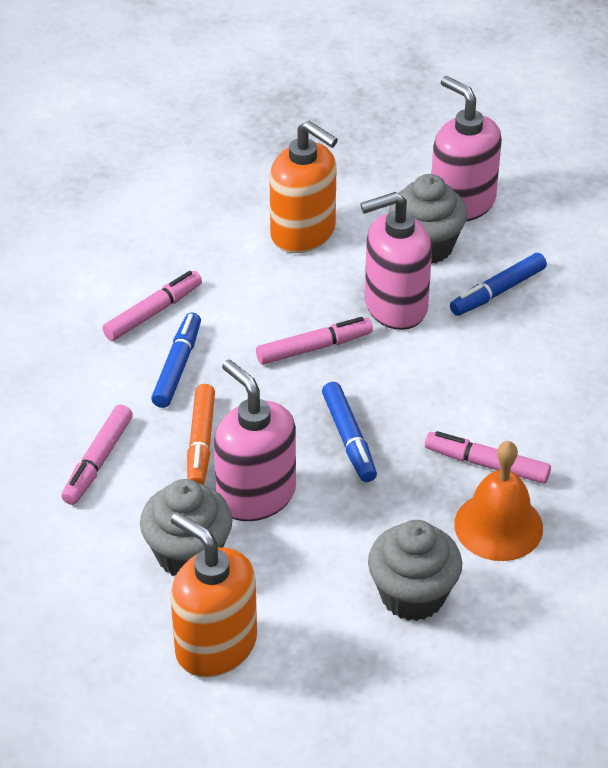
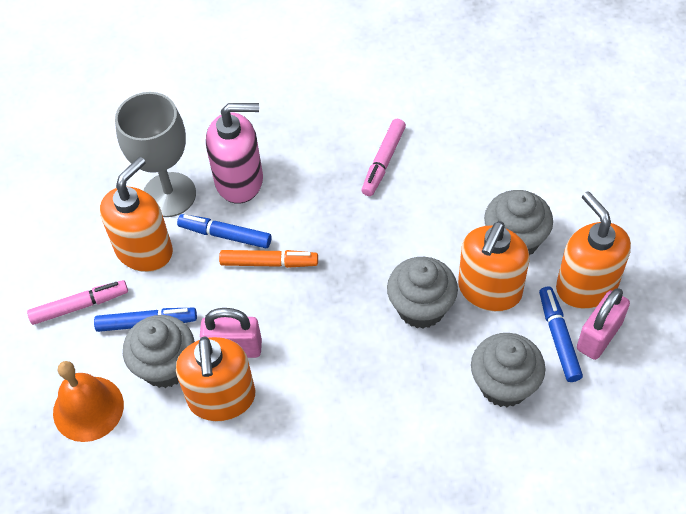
grey cupcake: 3 -> 4
grey goblet: 0 -> 1
orange soap dispenser: 2 -> 4
pink marker: 4 -> 2
pink padlock: 0 -> 2
pink soap dispenser: 3 -> 1

